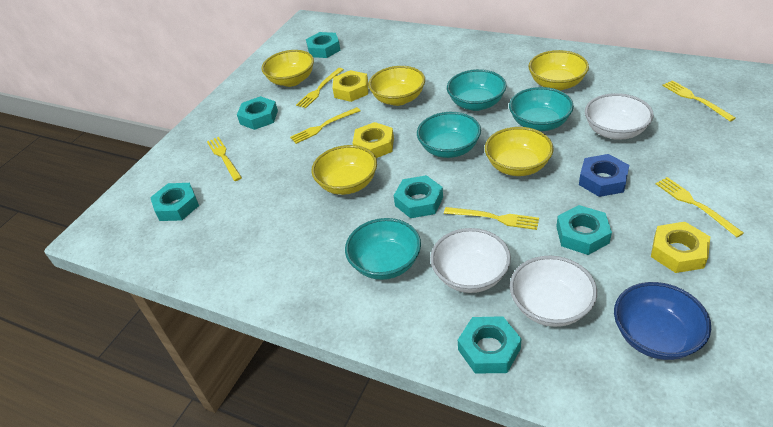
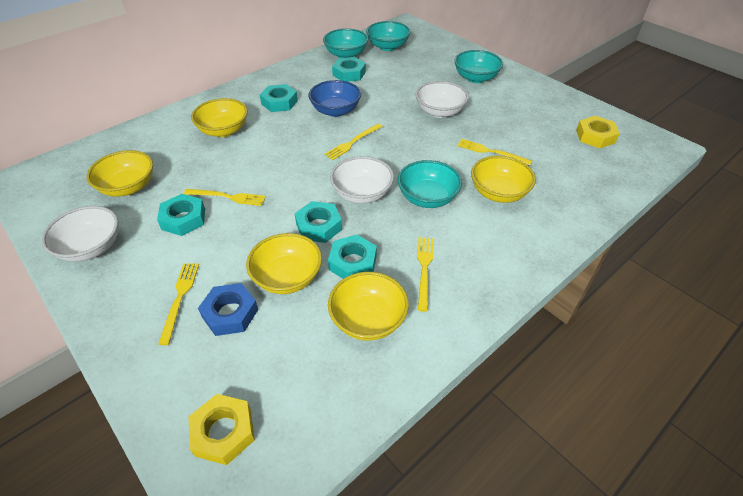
turquoise nut: 6 -> 5
yellow fork: 6 -> 5
yellow nut: 3 -> 2

